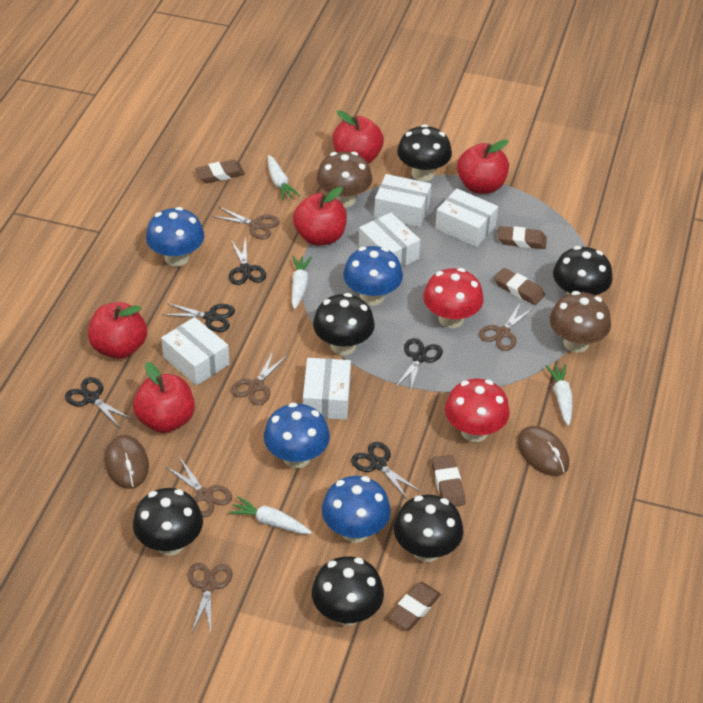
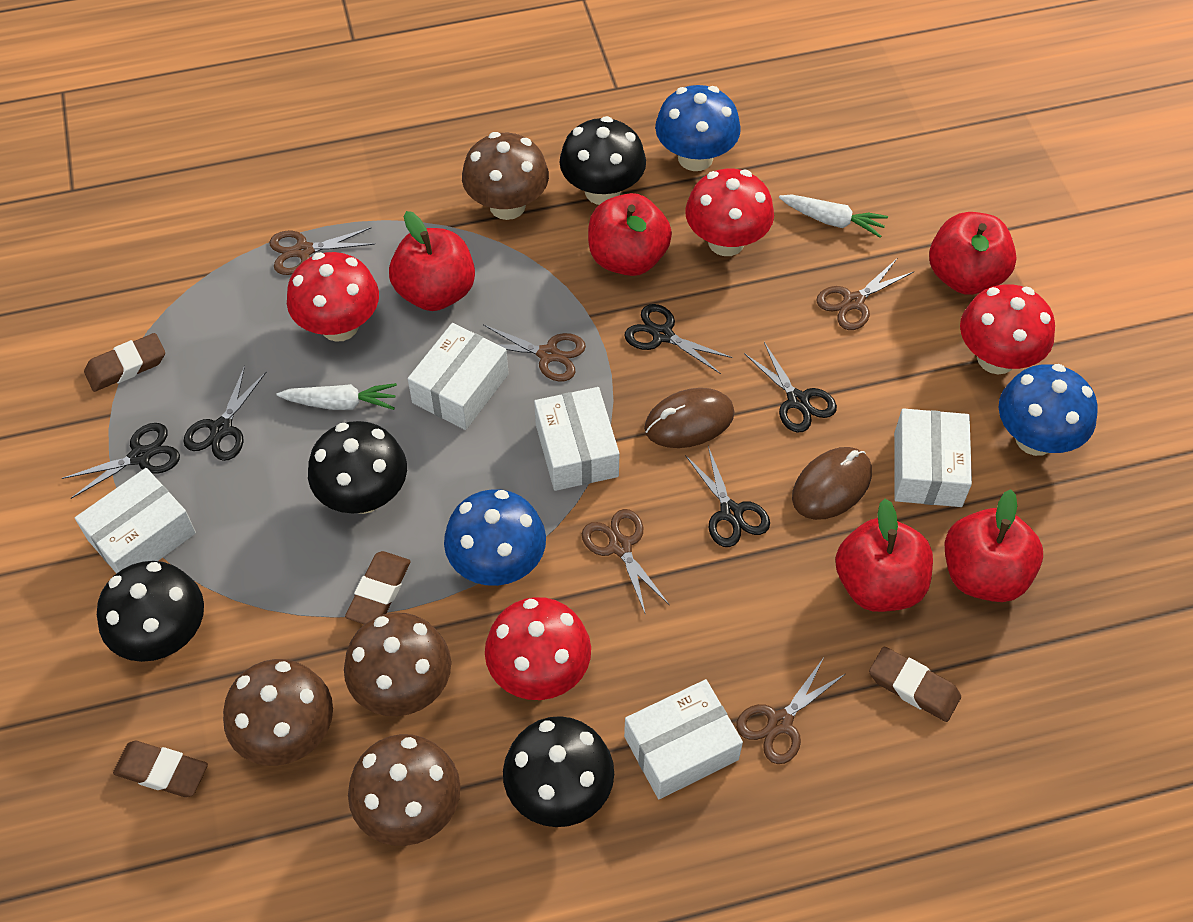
black mushroom: 6 -> 4
blue mushroom: 4 -> 3
brown eraser: 5 -> 4
brown mushroom: 2 -> 4
red mushroom: 2 -> 4
white carrot: 4 -> 2

